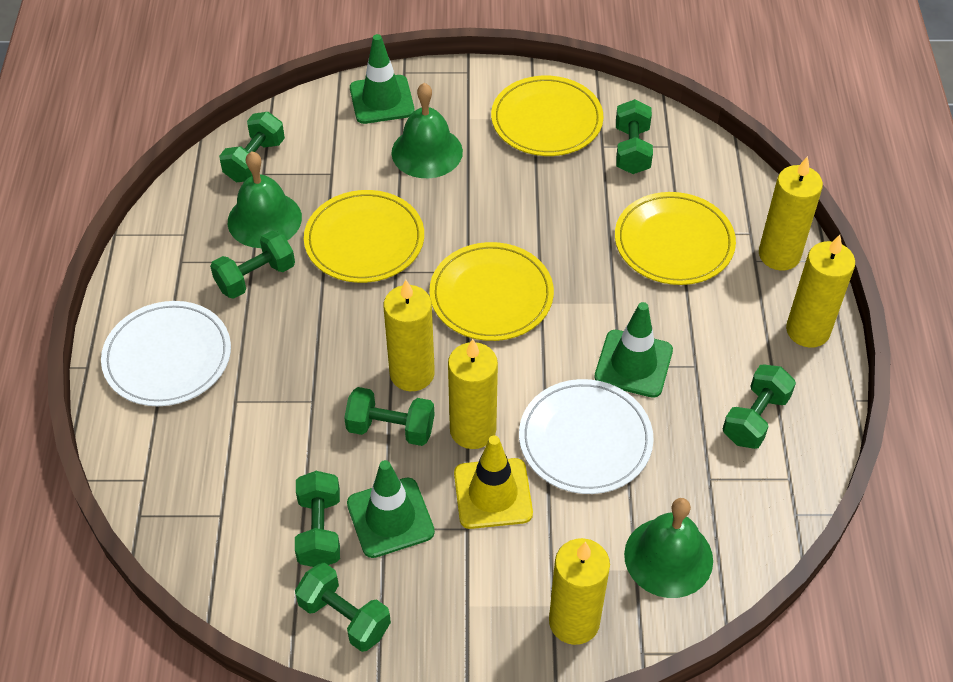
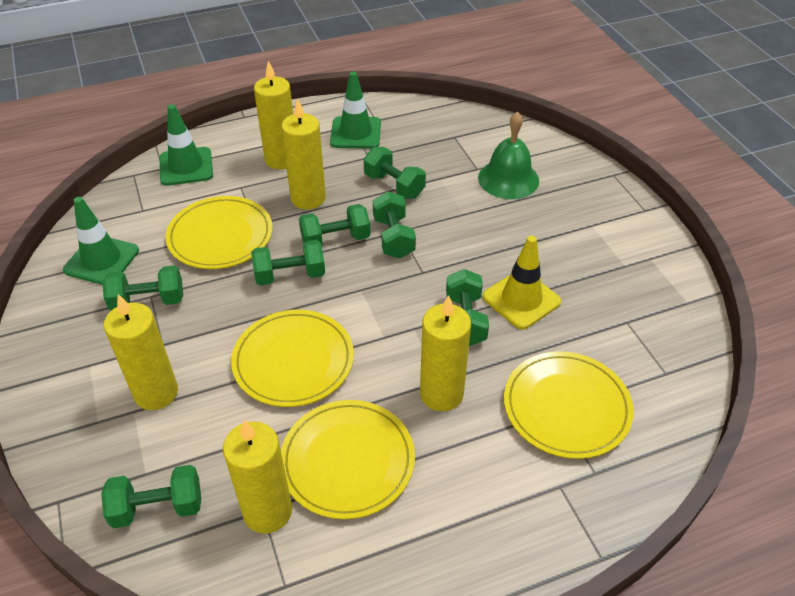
green bell: 3 -> 1
white plate: 2 -> 0

